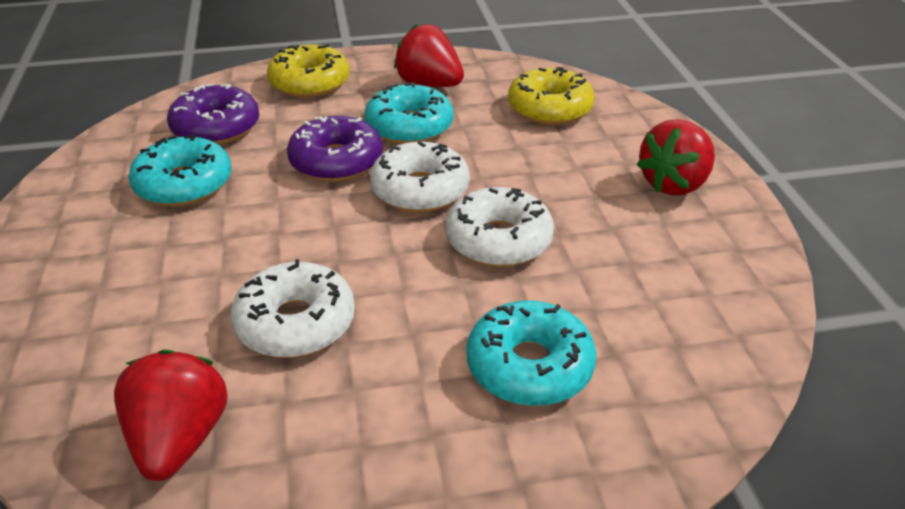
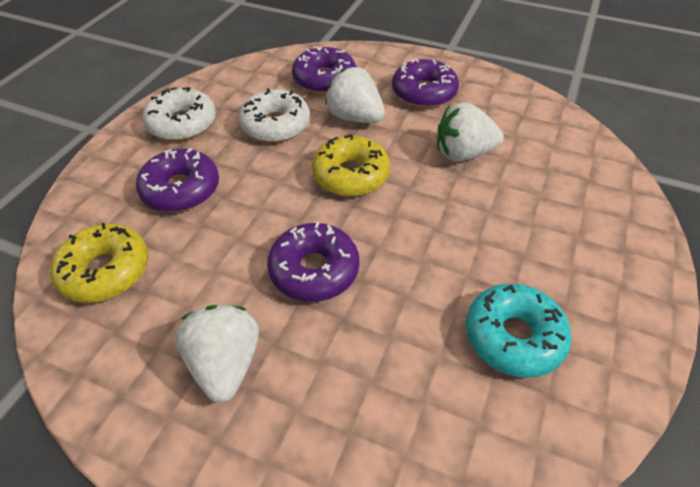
purple donut: 2 -> 4
red strawberry: 3 -> 0
turquoise donut: 3 -> 1
white donut: 3 -> 2
white strawberry: 0 -> 3

